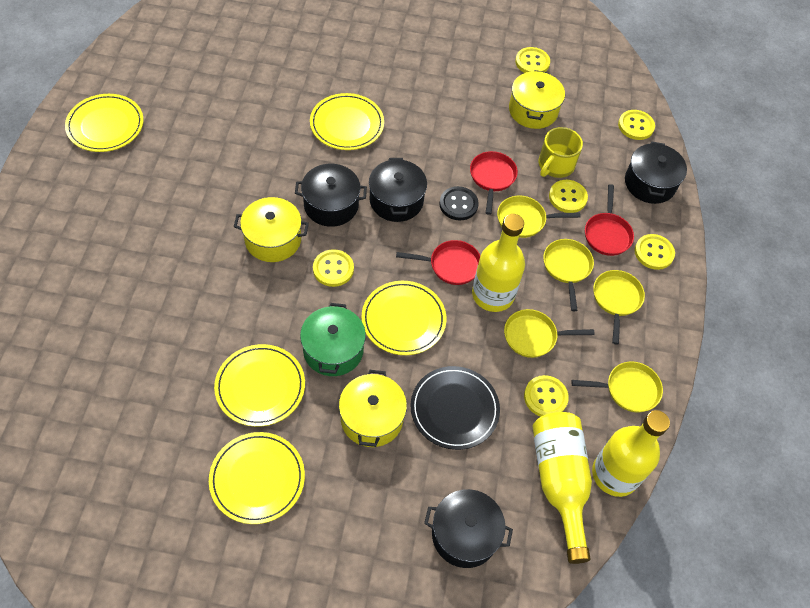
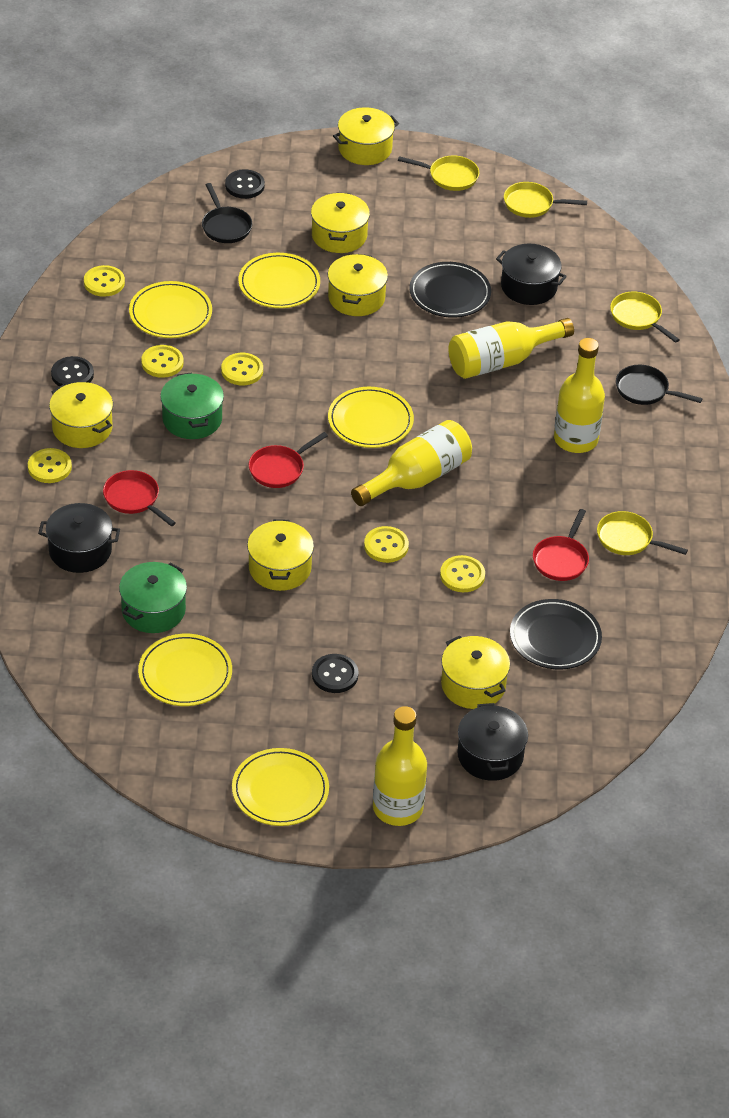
black button: 1 -> 3
black pan: 0 -> 2
black plate: 1 -> 2
black pot: 4 -> 3
green pot: 1 -> 2
yellow bottle: 3 -> 4
yellow mug: 1 -> 0
yellow pan: 5 -> 4
yellow pot: 3 -> 6

